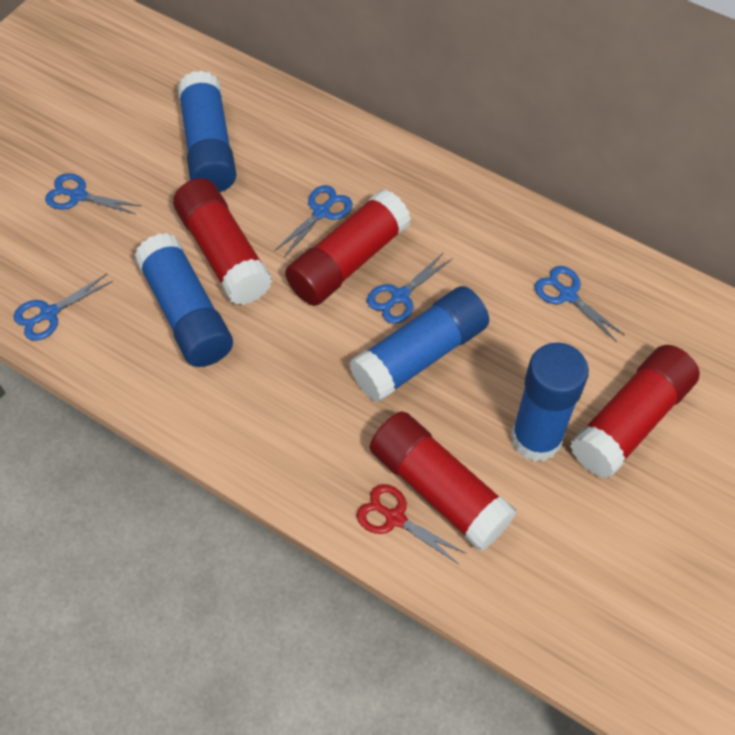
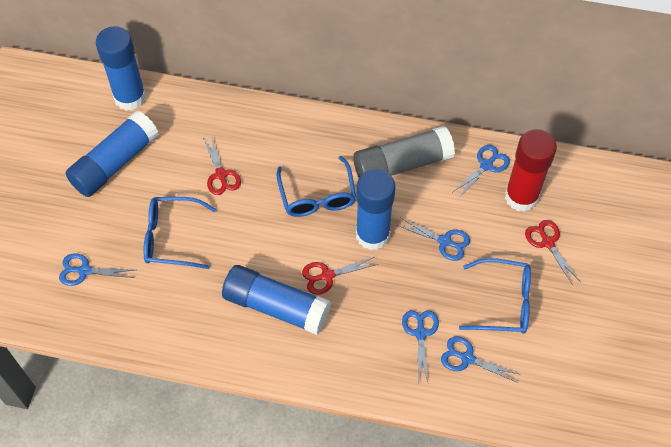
blue glasses: 0 -> 3
grey glue stick: 0 -> 1
red glue stick: 4 -> 1
red scissors: 1 -> 3

